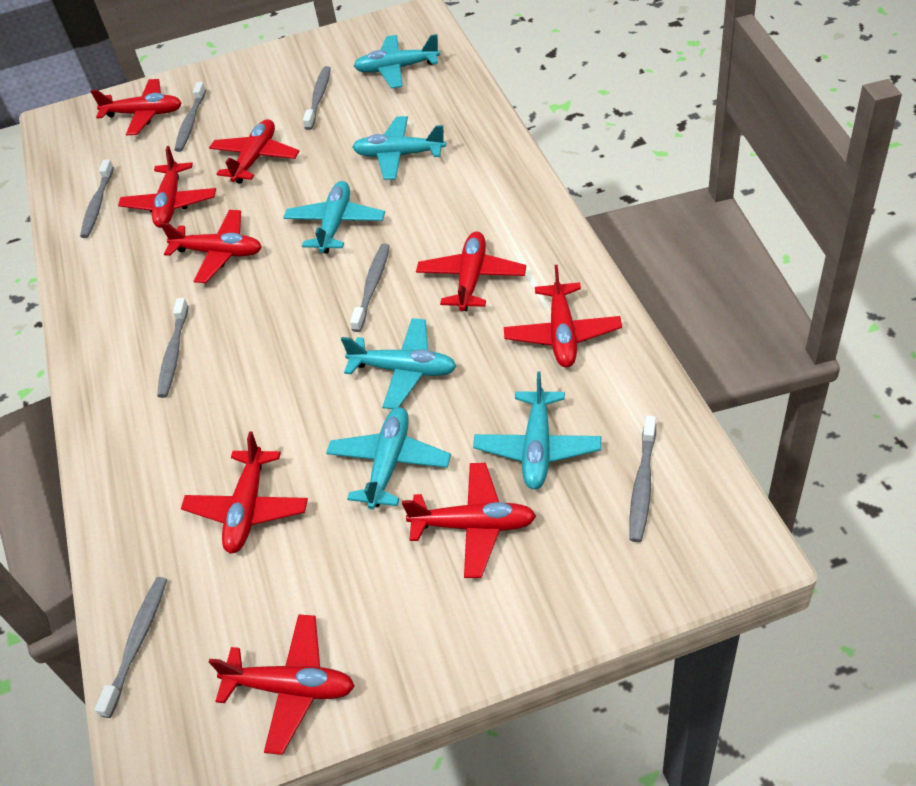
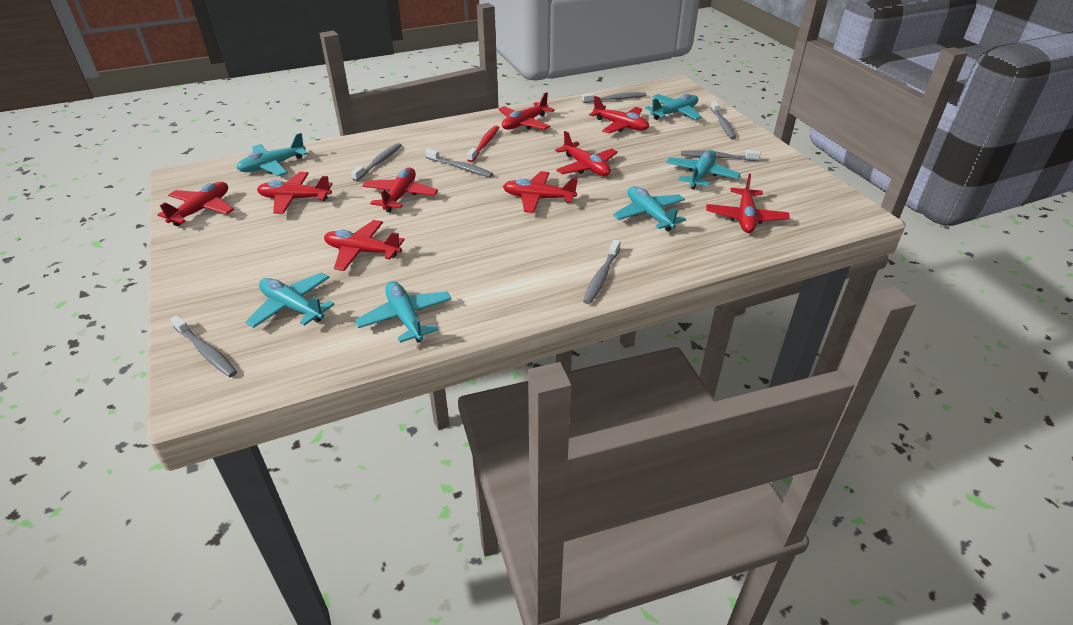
red toothbrush: 0 -> 1

